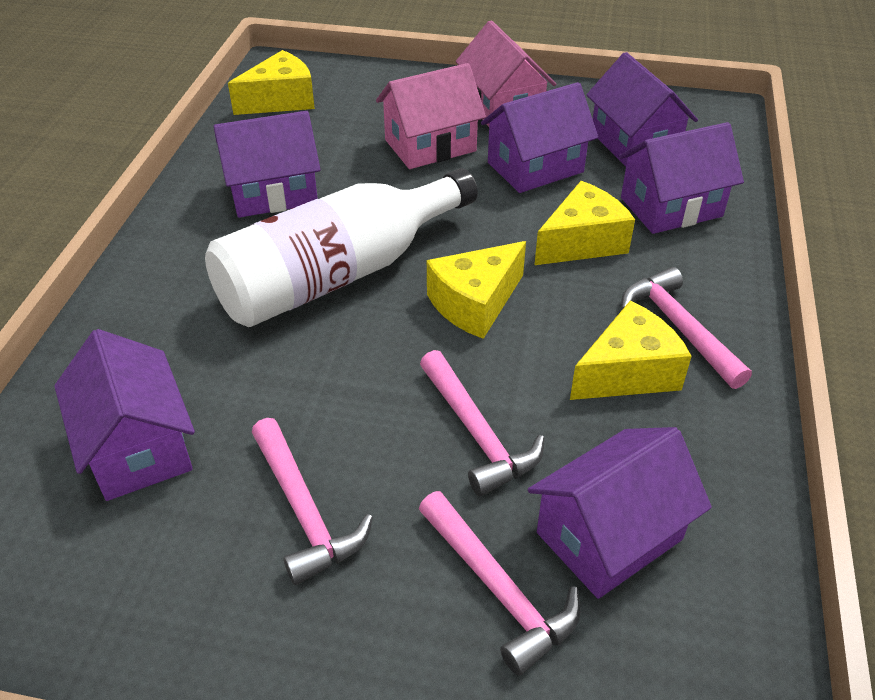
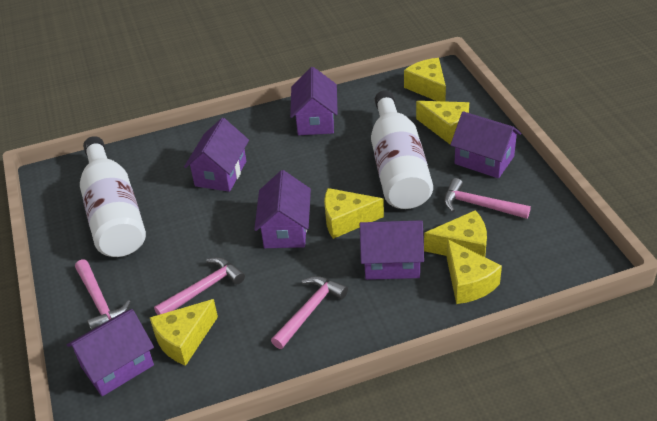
pink house: 2 -> 0
white bottle: 1 -> 2
yellow cheese: 4 -> 6

